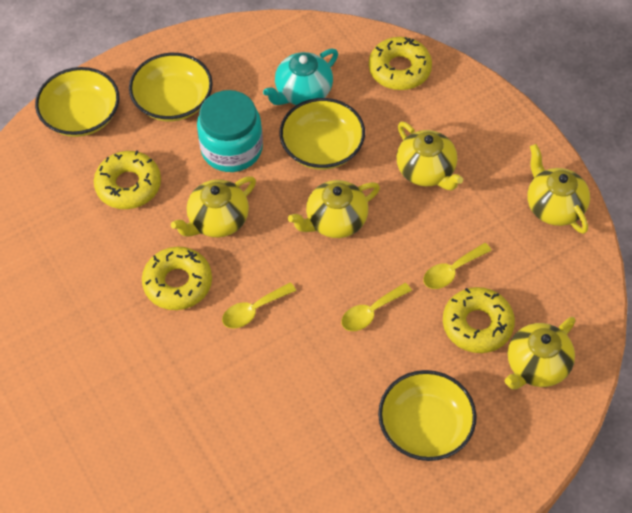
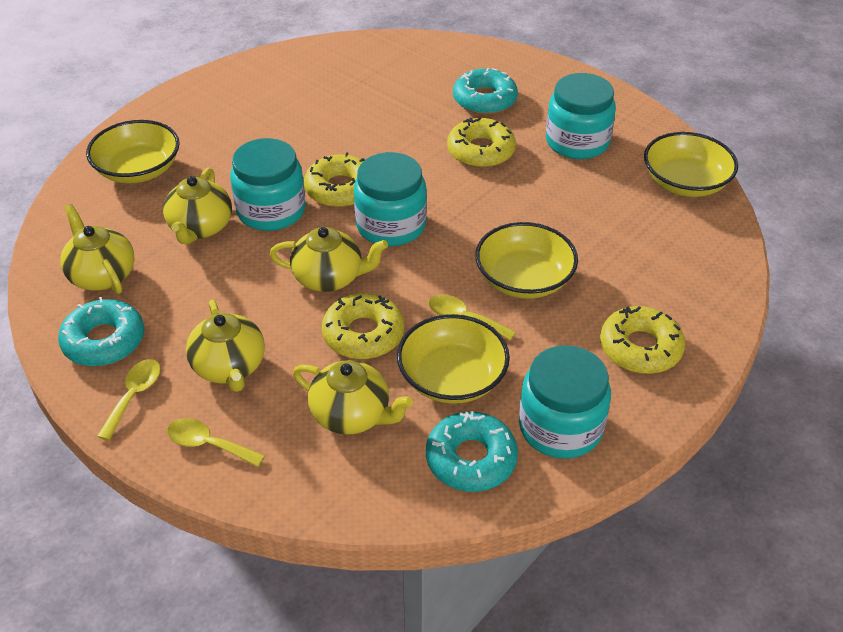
turquoise donut: 0 -> 3
turquoise jar: 1 -> 4
turquoise teapot: 1 -> 0

